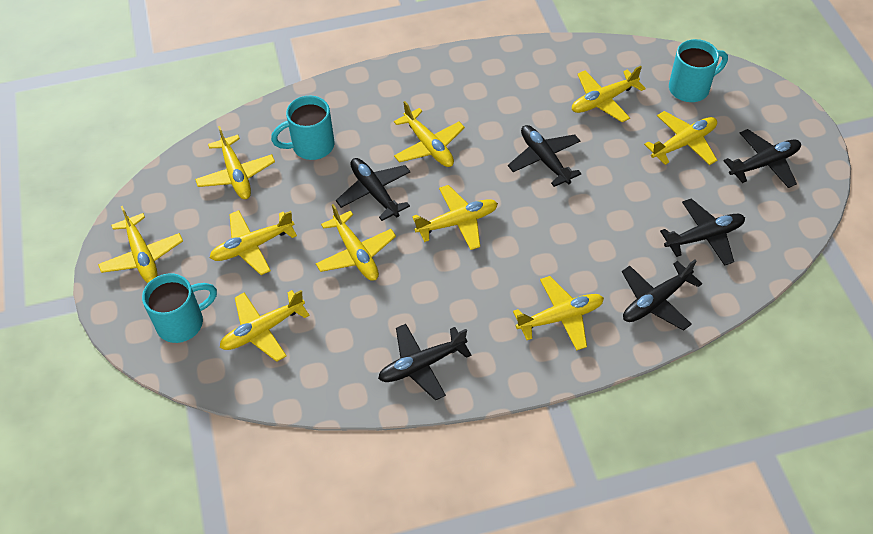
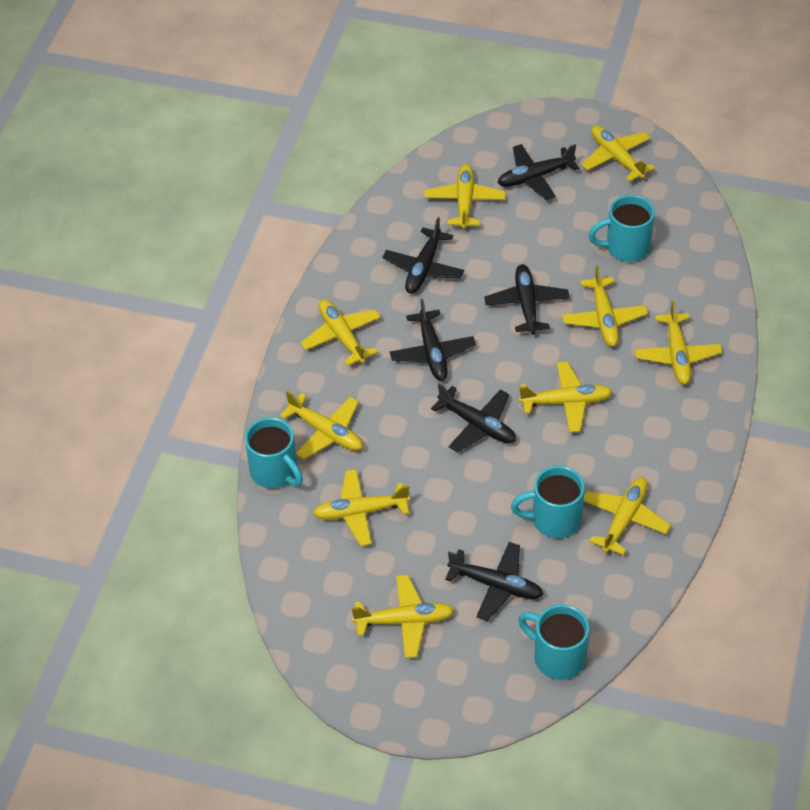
turquoise mug: 3 -> 4

